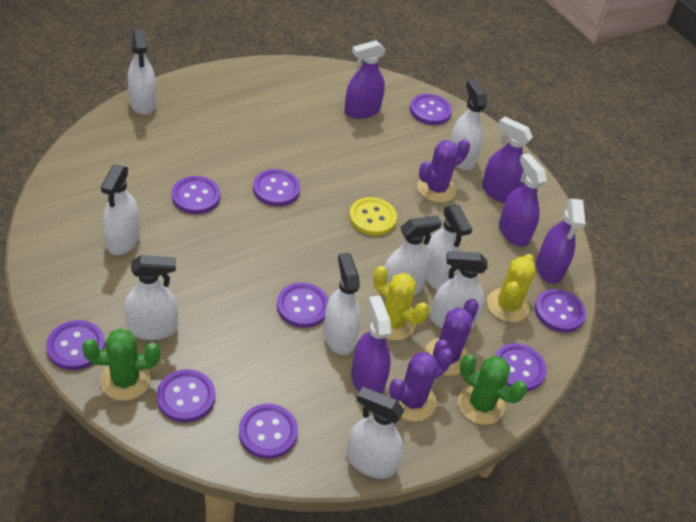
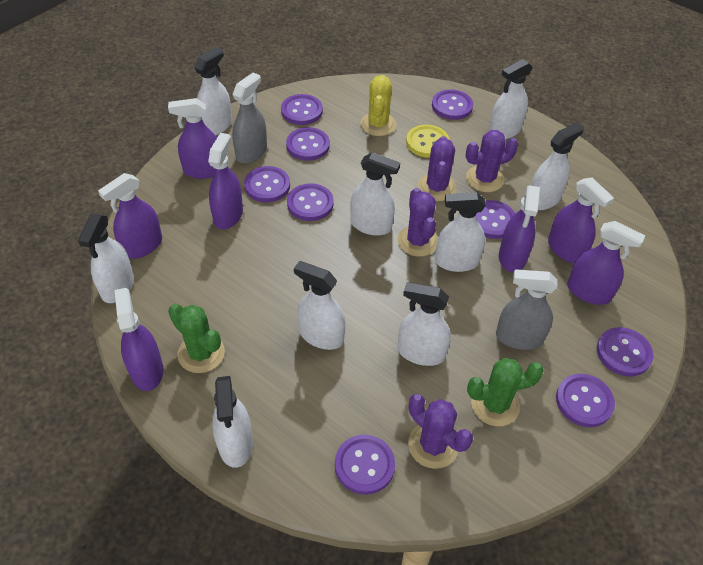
grey spray bottle: 0 -> 2
purple cactus: 3 -> 4
purple spray bottle: 5 -> 7
yellow cactus: 2 -> 1

